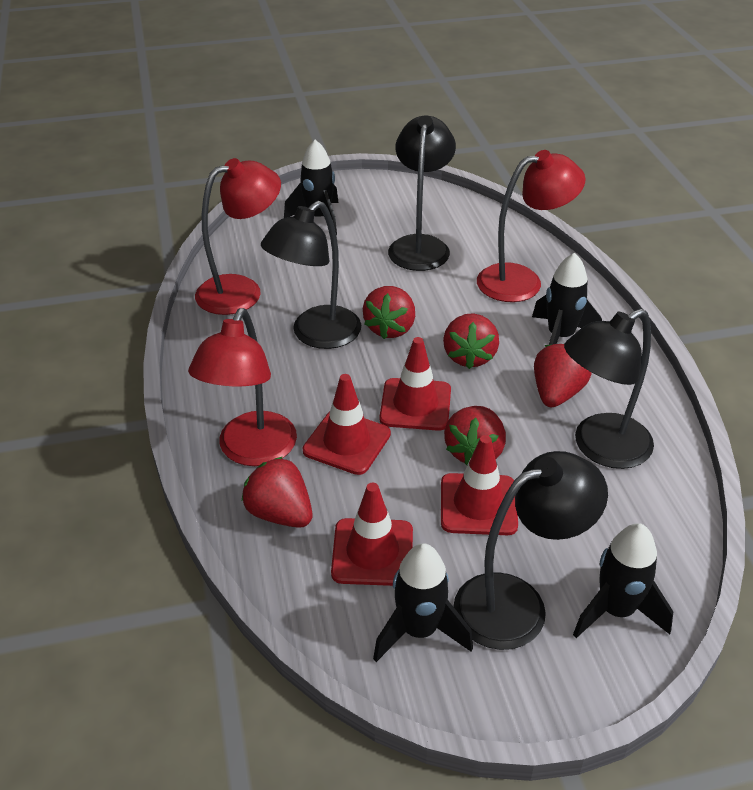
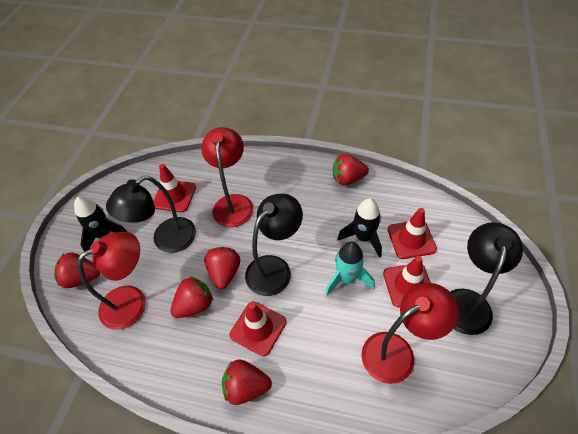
black lamp: 4 -> 3
black rocket: 4 -> 2
turquoise rocket: 0 -> 1

